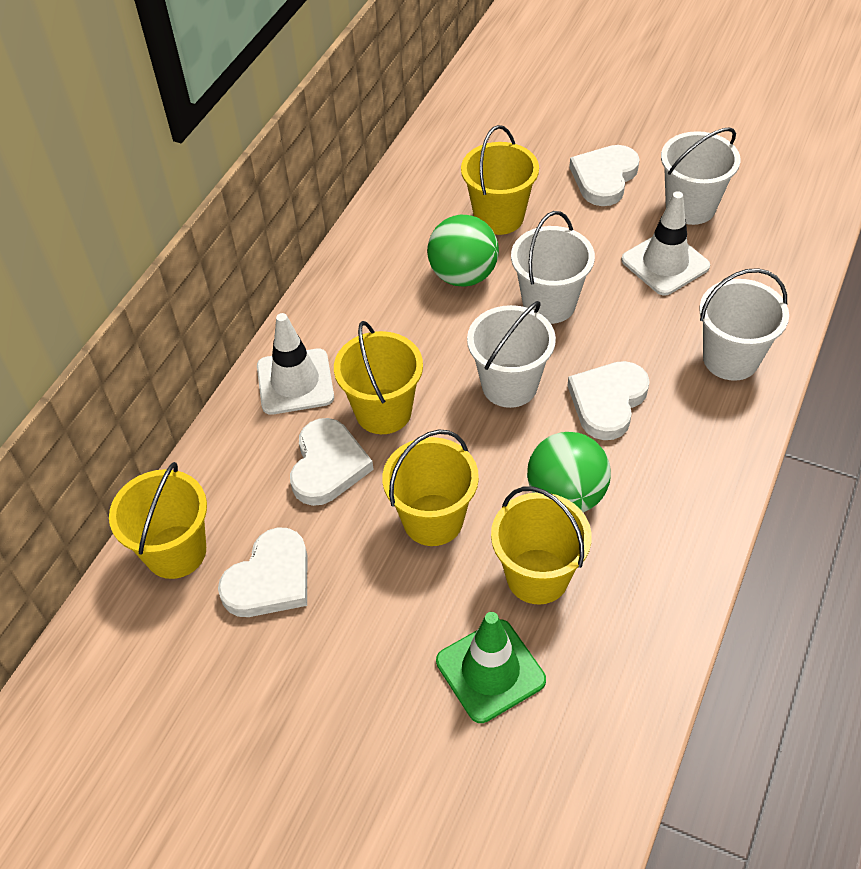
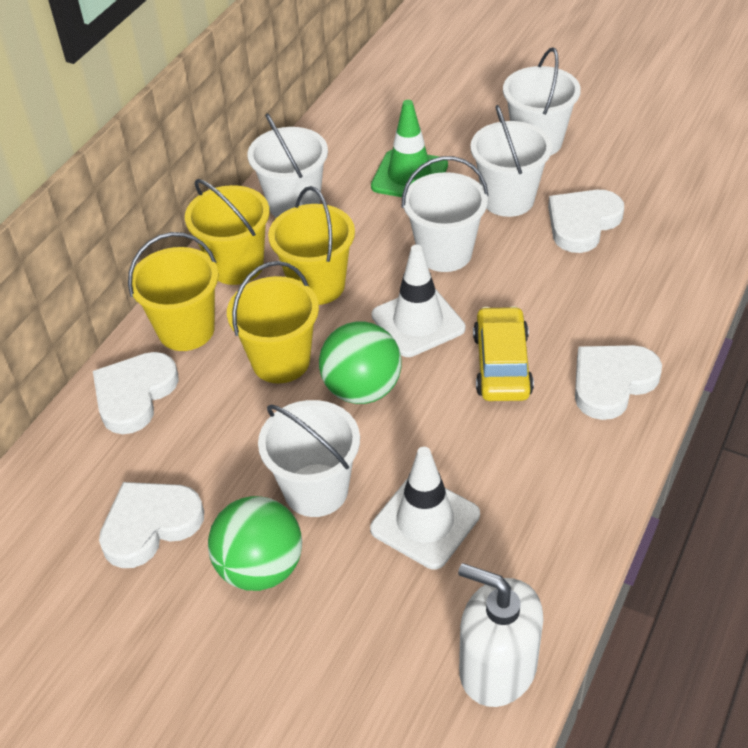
white bucket: 4 -> 5
white soap dispenser: 0 -> 1
yellow bucket: 5 -> 4
yellow car: 0 -> 1

